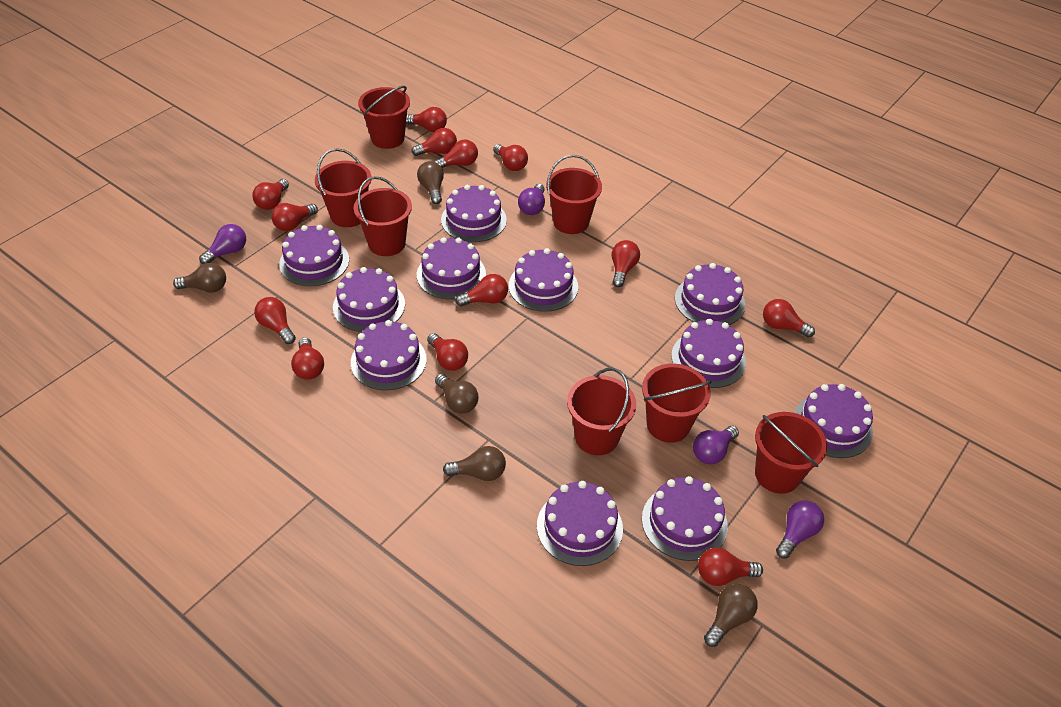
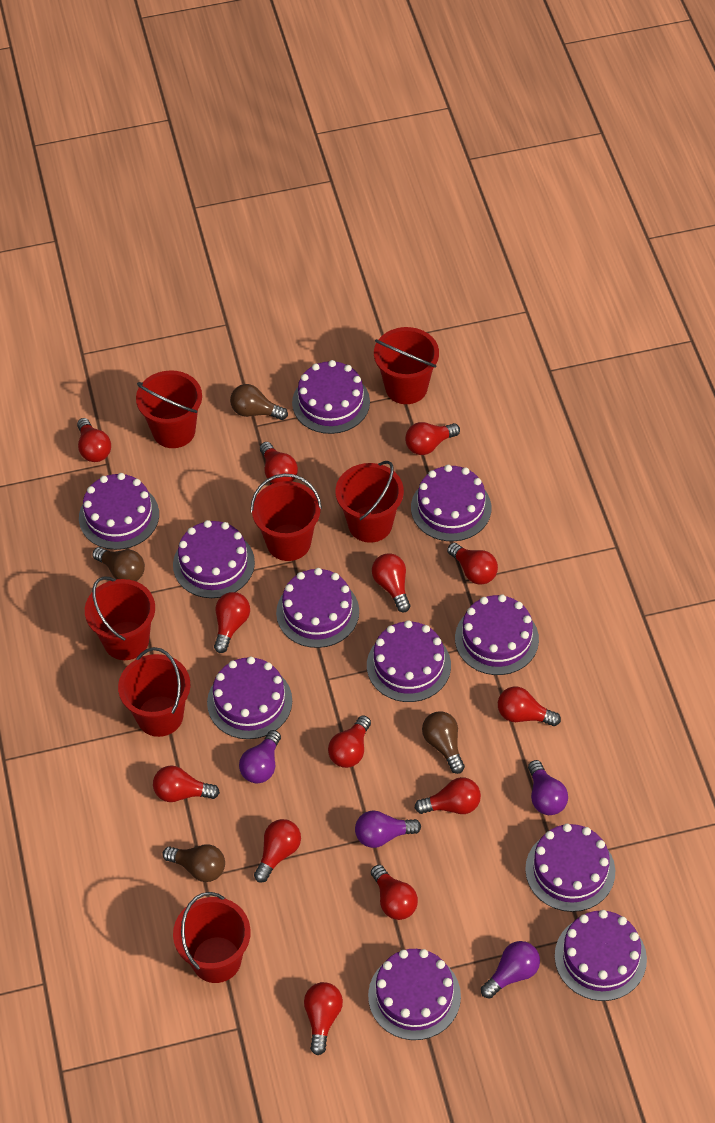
brown light bulb: 5 -> 4

